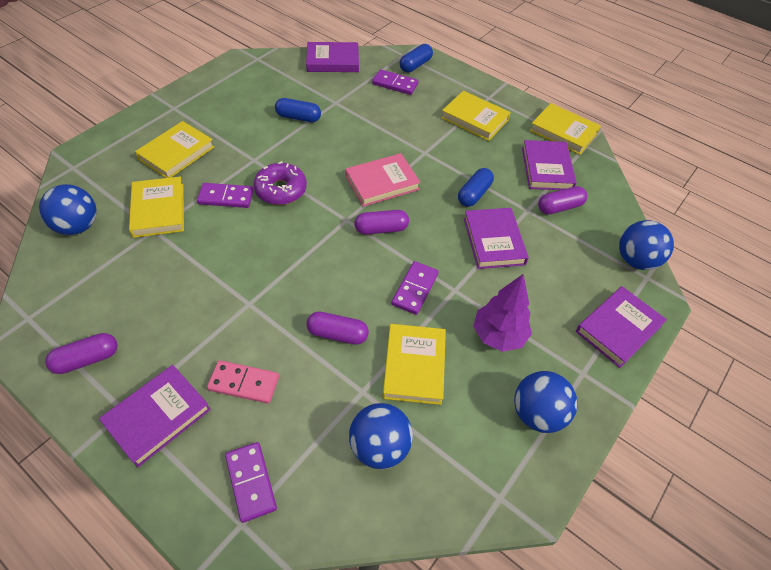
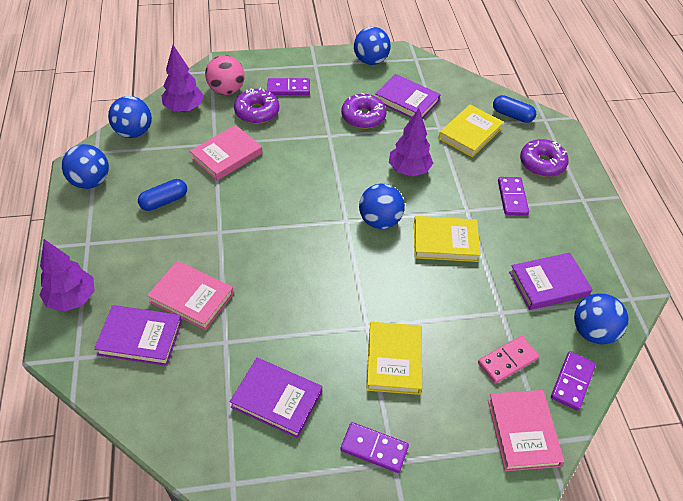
blue ball: 4 -> 5
blue capsule: 3 -> 2
pink ball: 0 -> 1
pink book: 1 -> 3
purple book: 5 -> 4
purple capsule: 4 -> 0
purple donut: 1 -> 3
purple tree: 1 -> 3
yellow book: 5 -> 3

